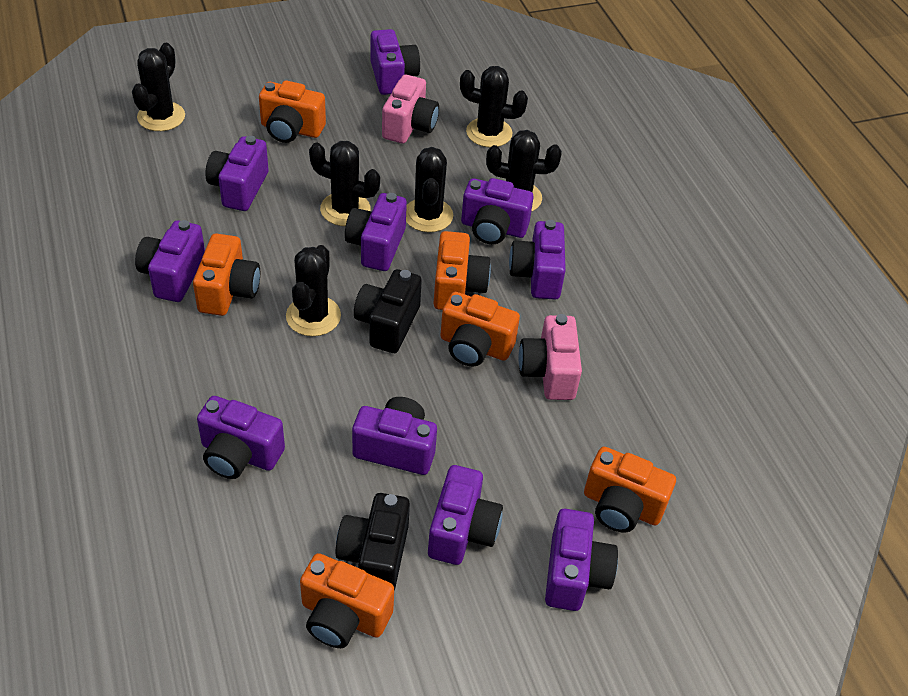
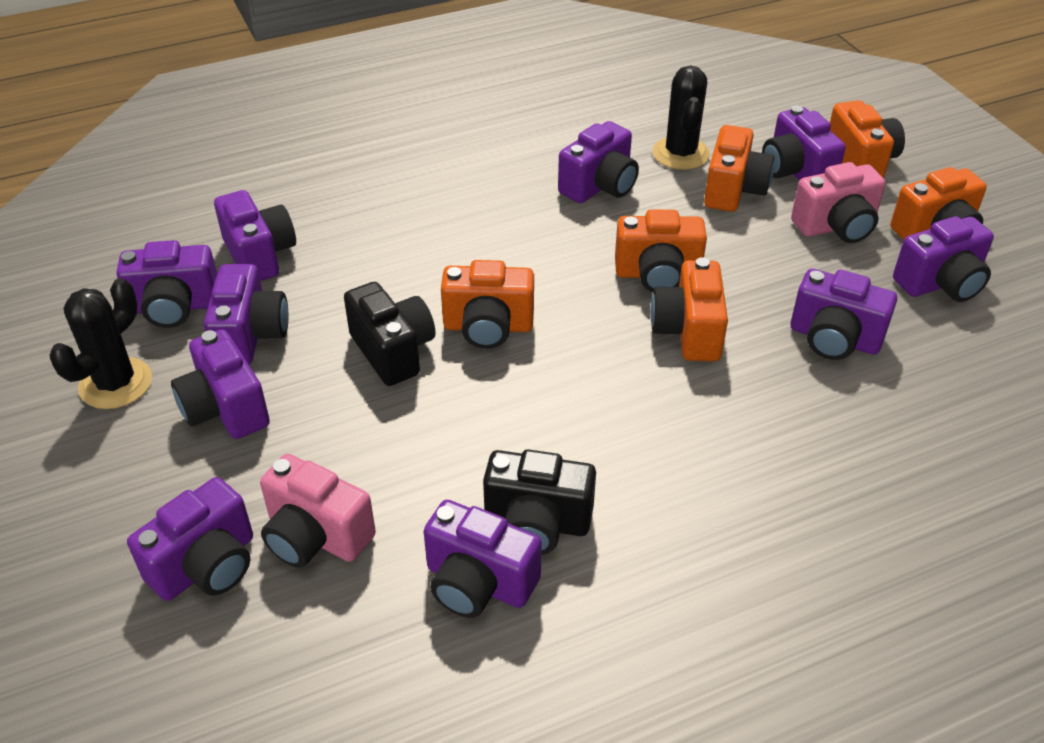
black cactus: 6 -> 2

